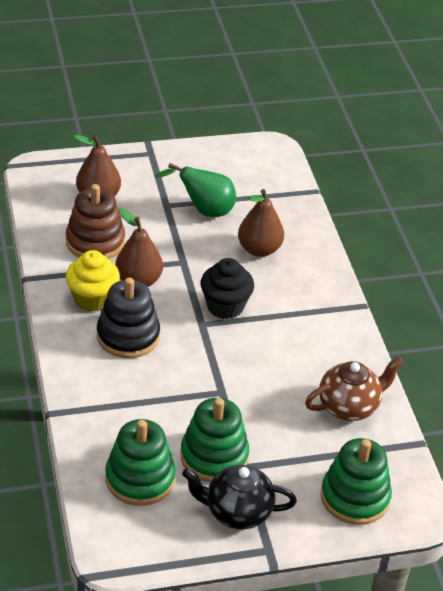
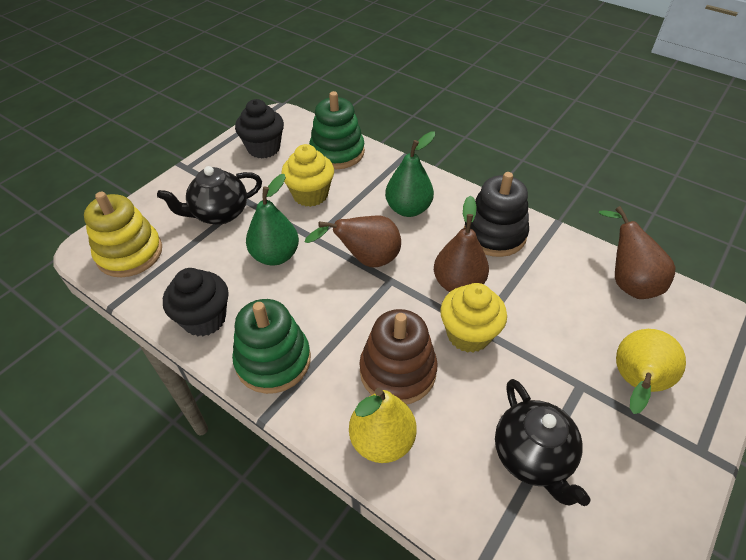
black cupcake: 1 -> 2
black teapot: 1 -> 2
brown teapot: 1 -> 0
green pear: 1 -> 2
green stacking toy: 3 -> 2
yellow cupcake: 1 -> 2
yellow pear: 0 -> 2
yellow stacking toy: 0 -> 1

